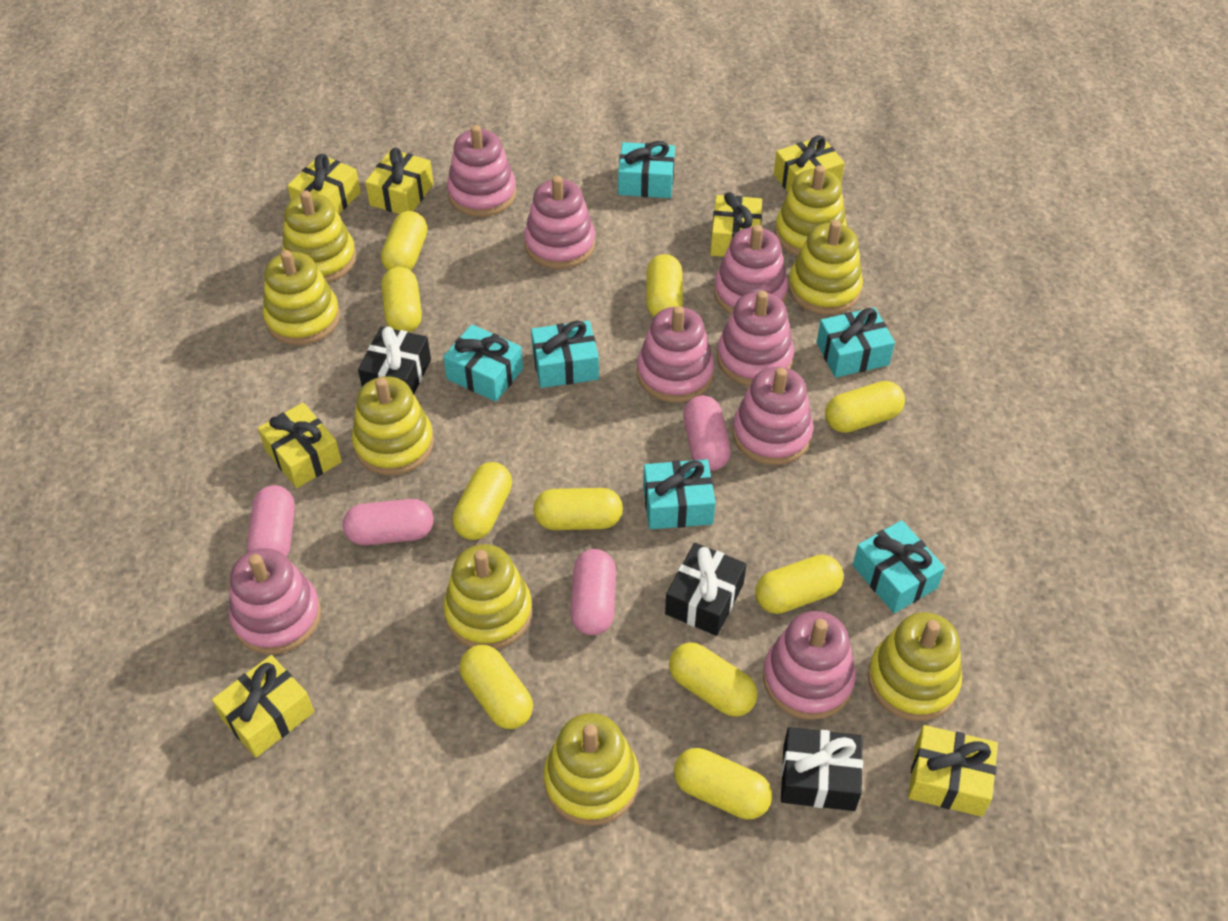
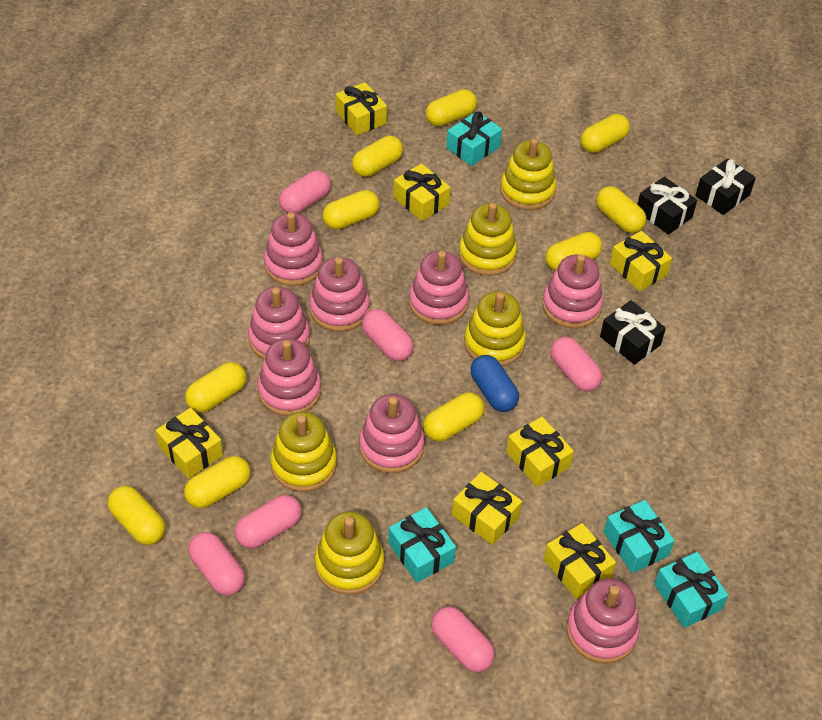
blue capsule: 0 -> 1
pink capsule: 4 -> 6
turquoise gift: 6 -> 4
yellow stacking toy: 8 -> 5

